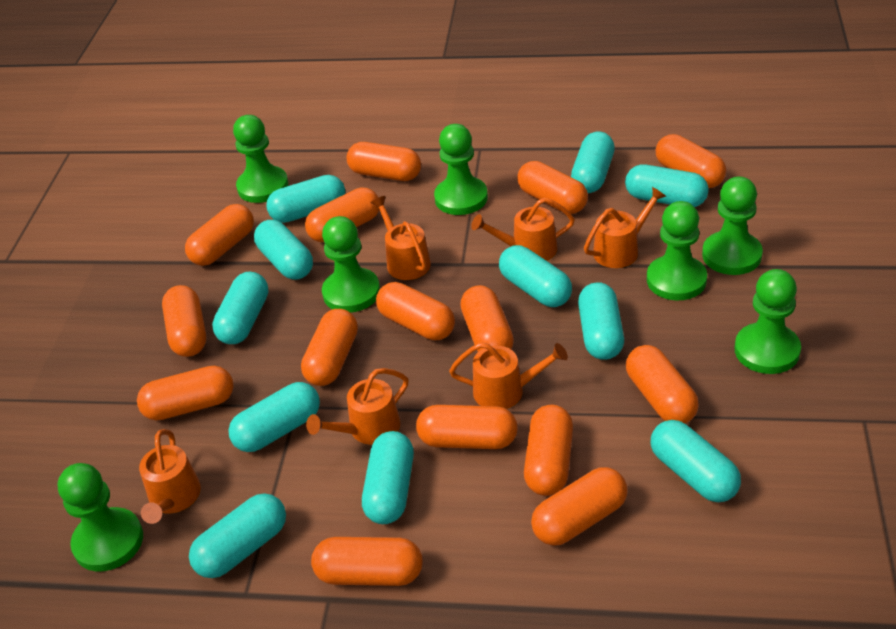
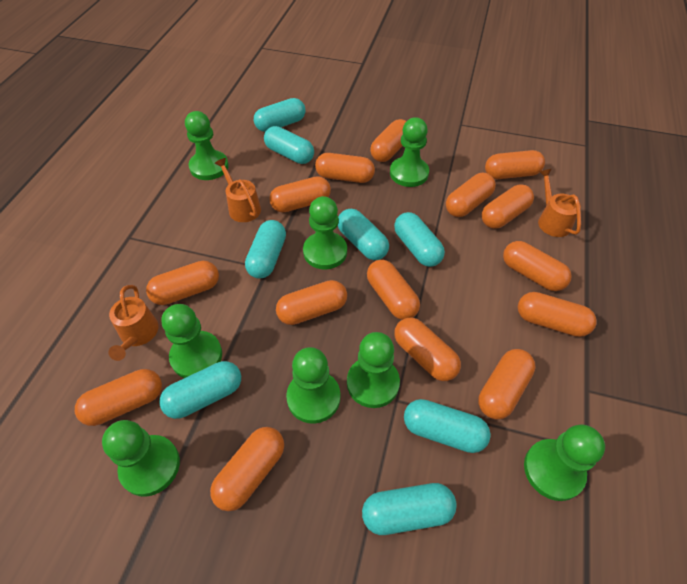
green pawn: 7 -> 8
orange watering can: 6 -> 3
turquoise capsule: 11 -> 8

